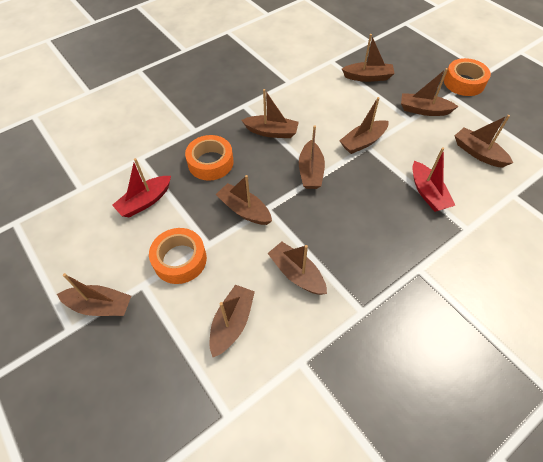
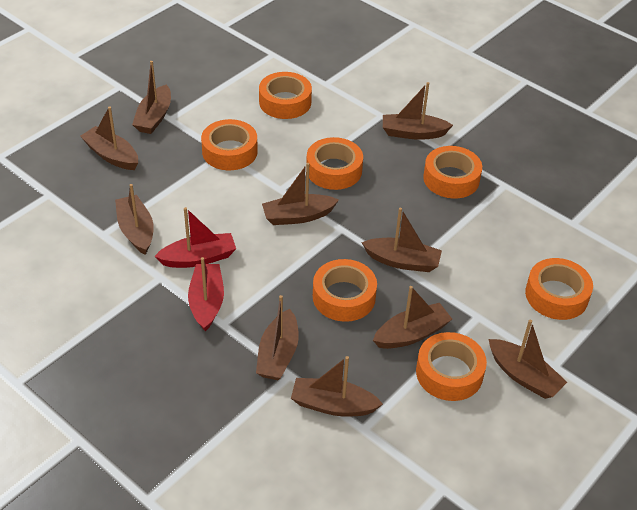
orange tape: 3 -> 7

